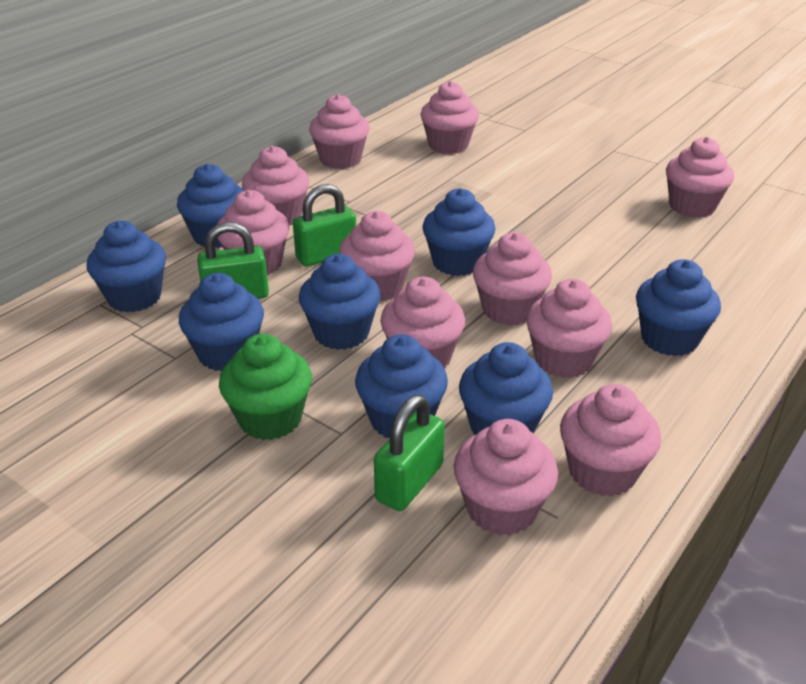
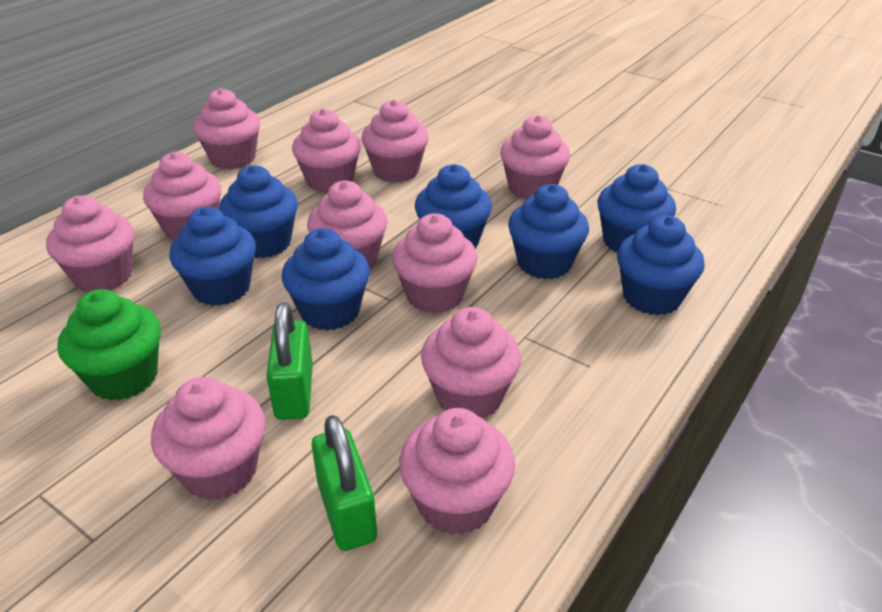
blue cupcake: 8 -> 7
green padlock: 3 -> 2

